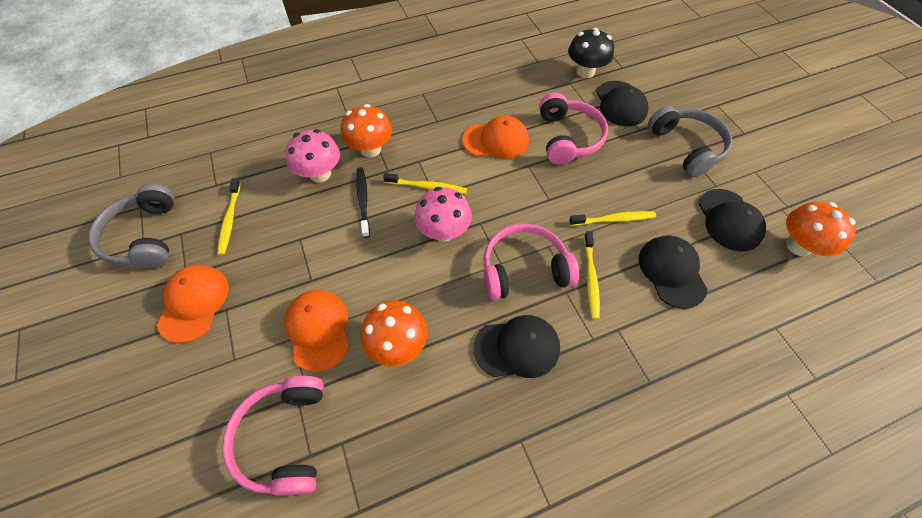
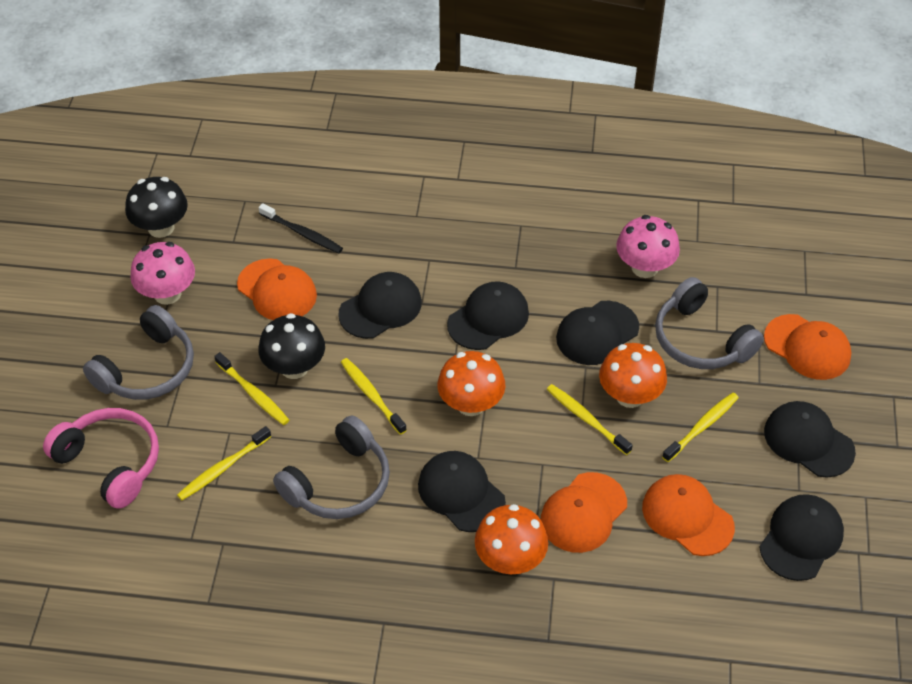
black cap: 4 -> 6
black mushroom: 1 -> 2
grey headphones: 2 -> 3
orange cap: 3 -> 4
pink headphones: 3 -> 1
yellow toothbrush: 4 -> 5

